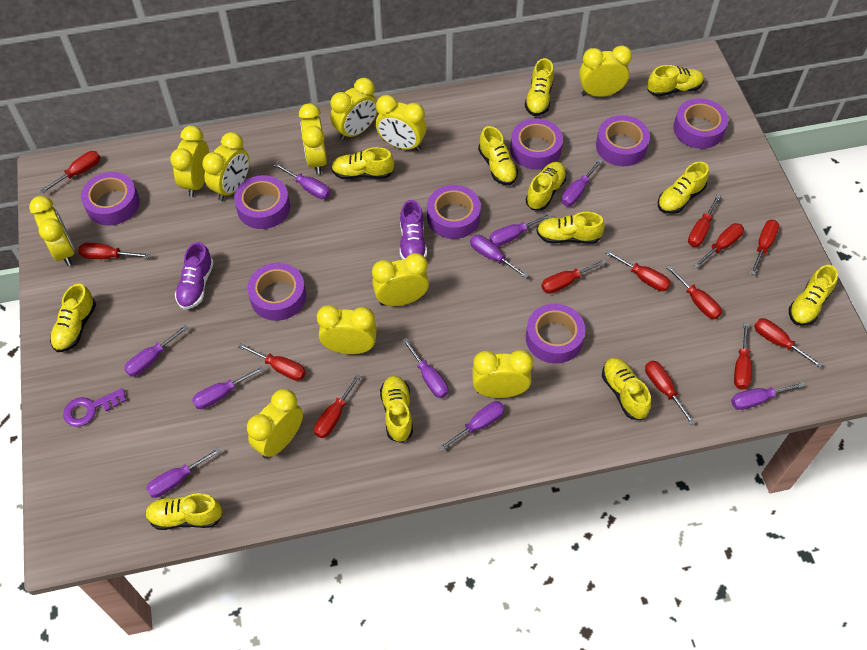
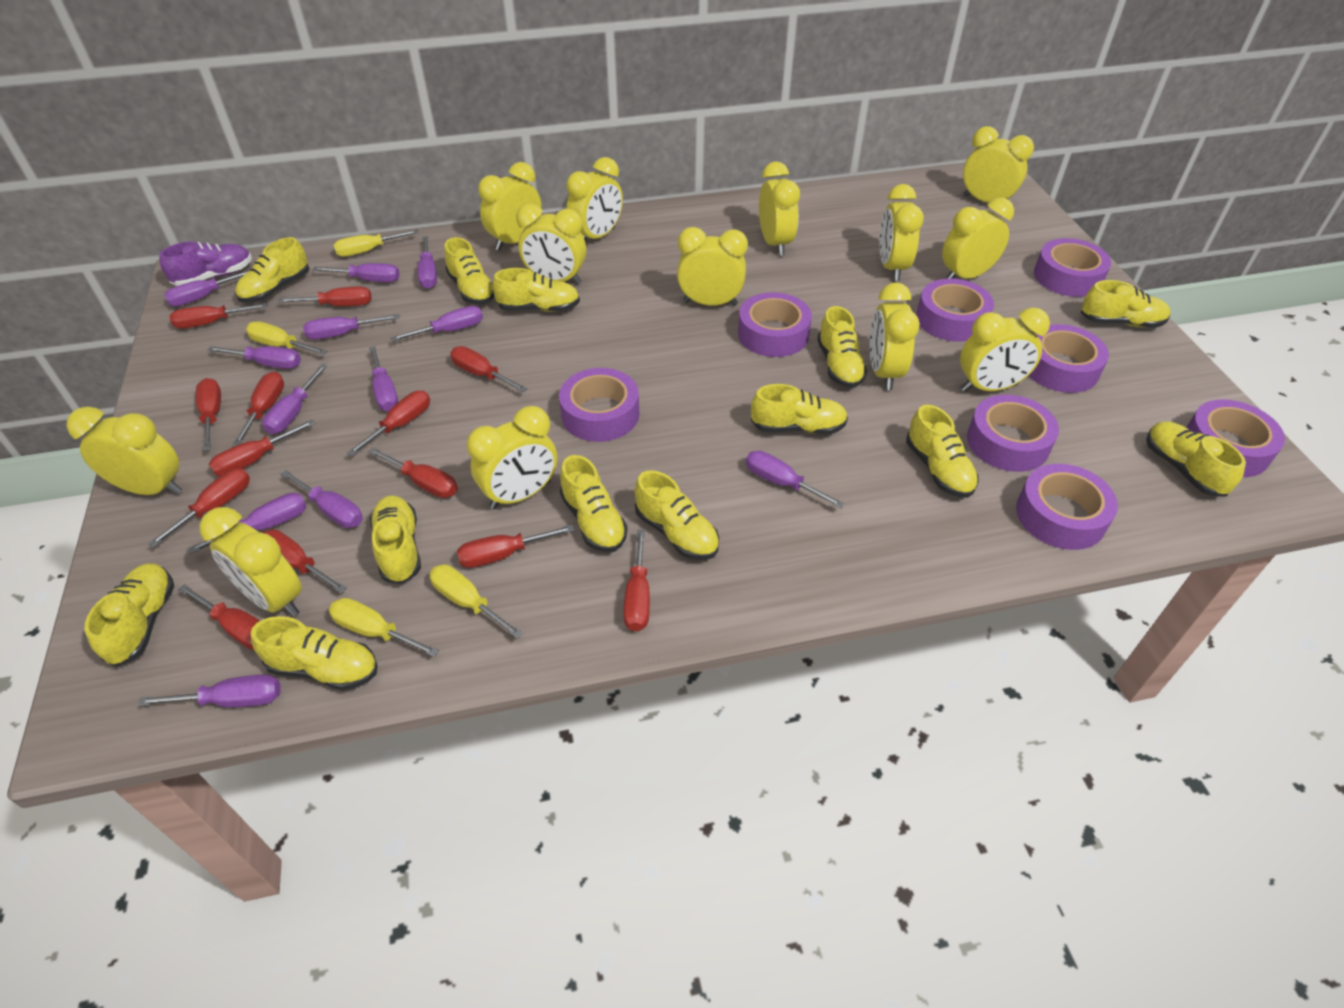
purple key: 1 -> 0
purple screwdriver: 10 -> 12
purple shoe: 2 -> 1
yellow clock: 11 -> 13
yellow screwdriver: 0 -> 4
yellow shoe: 12 -> 13

